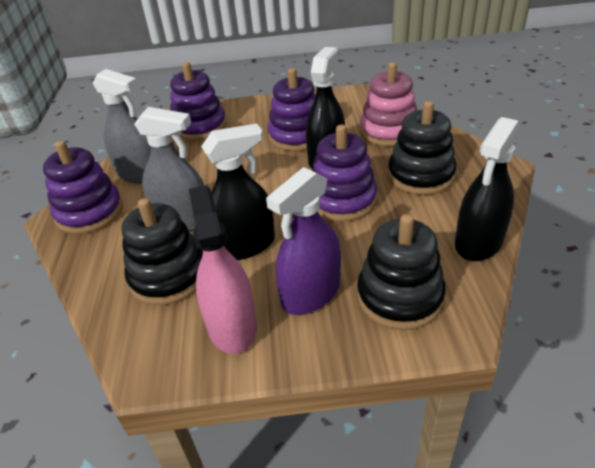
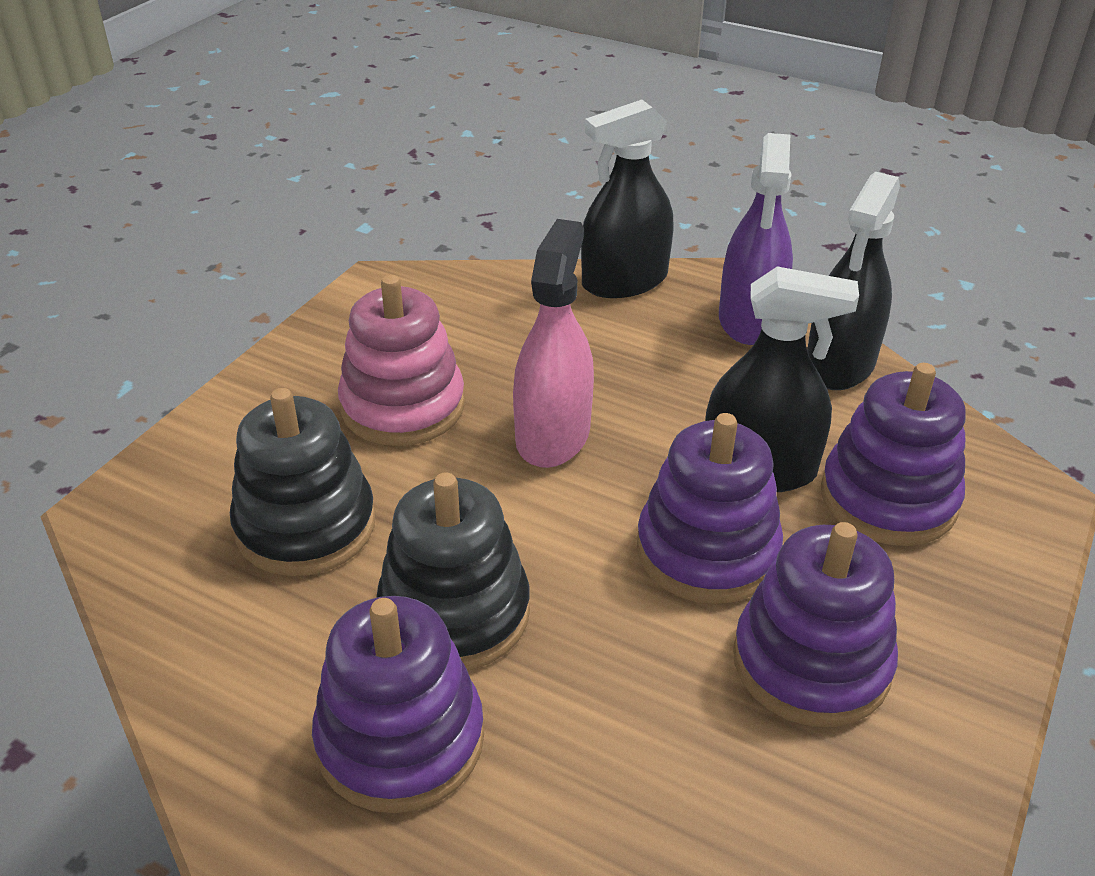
black stacking toy: 3 -> 2
grey spray bottle: 2 -> 0

